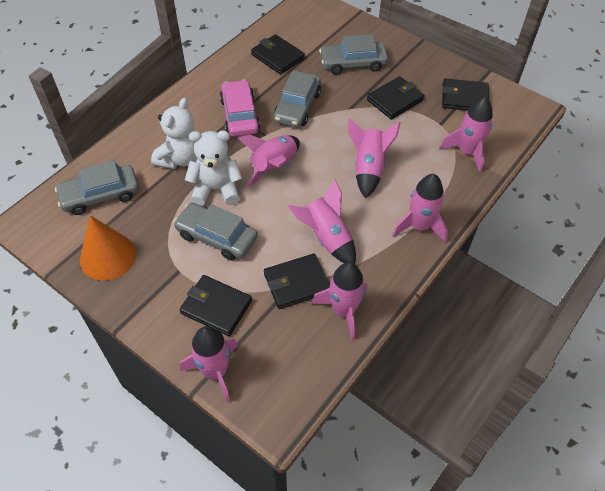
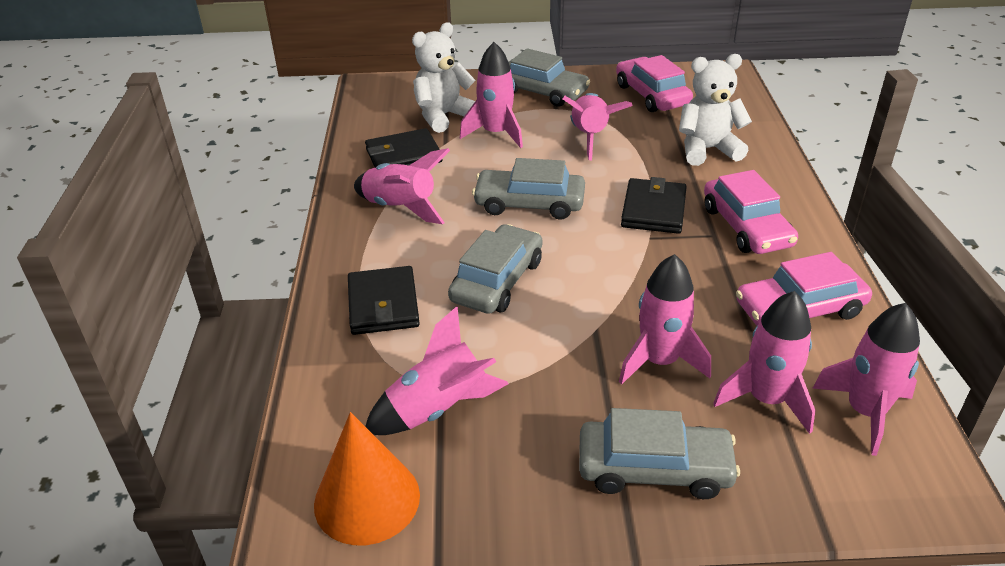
black wallet: 5 -> 3
pink car: 1 -> 3

